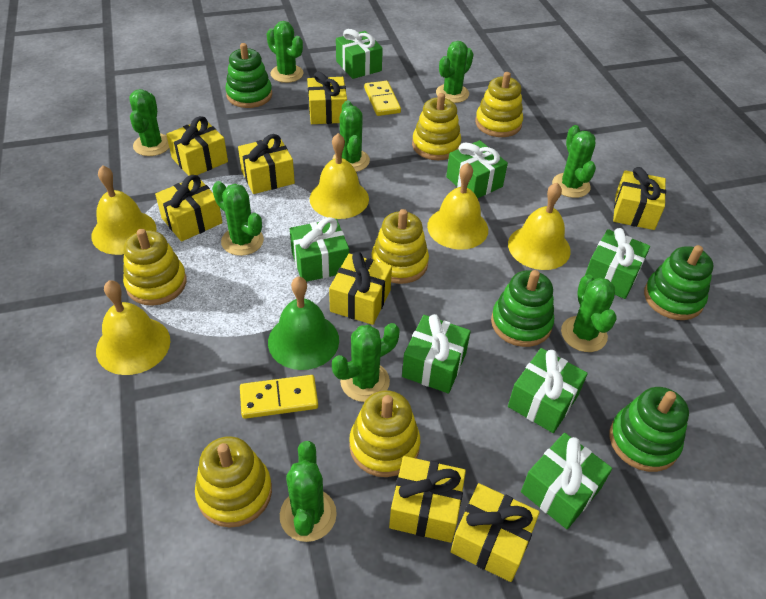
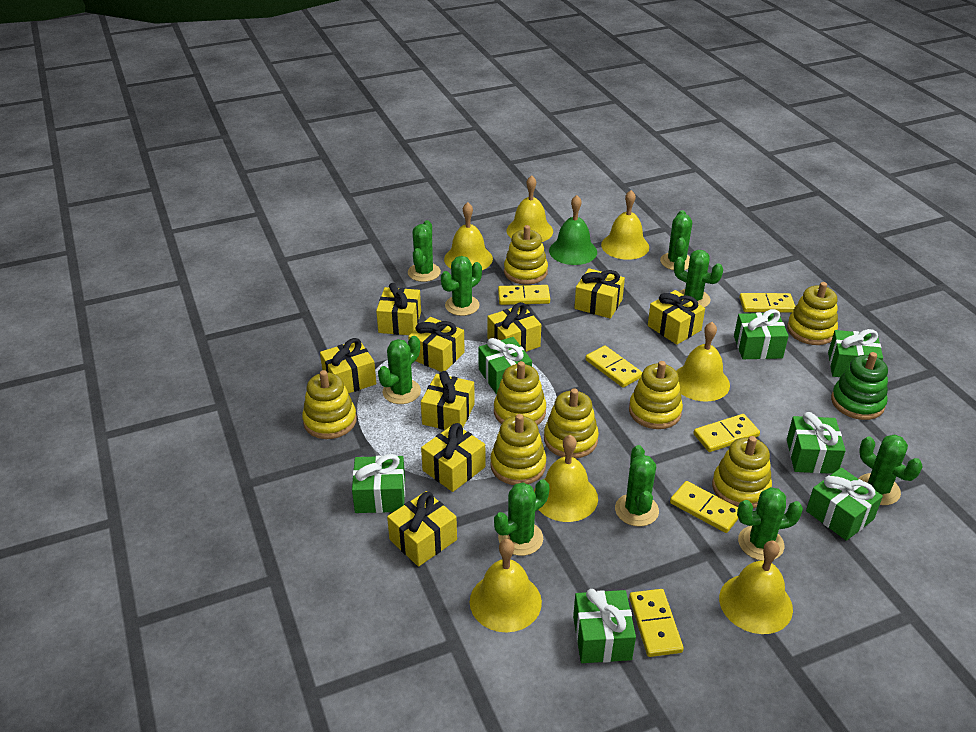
green stacking toy: 4 -> 1
yellow bell: 5 -> 7
yellow domino: 2 -> 6
yellow gift: 8 -> 9
yellow stacking toy: 6 -> 8

